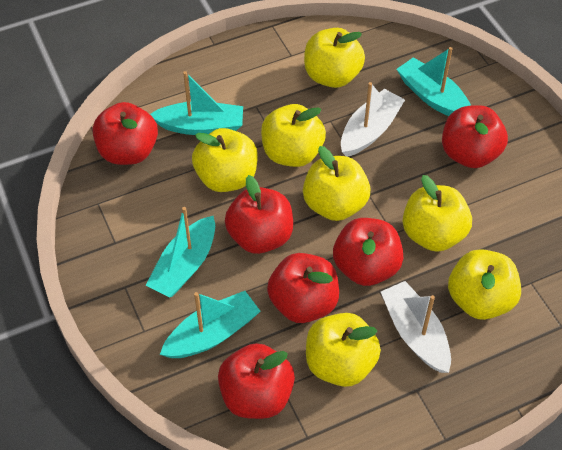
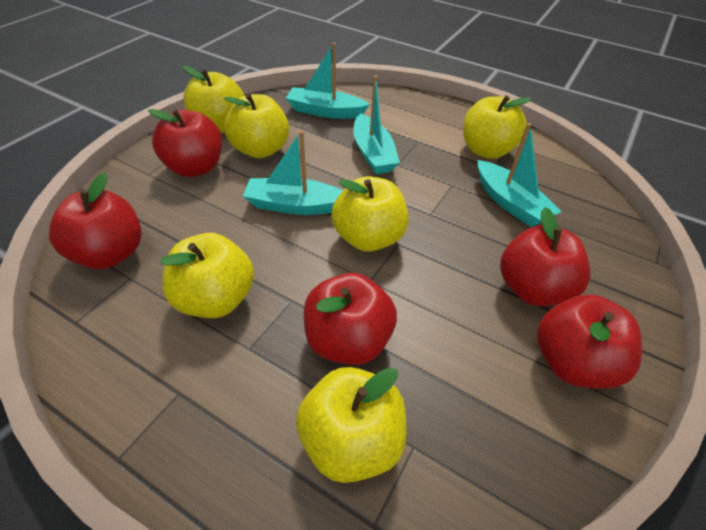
red apple: 6 -> 5
white boat: 2 -> 0
yellow apple: 7 -> 6

